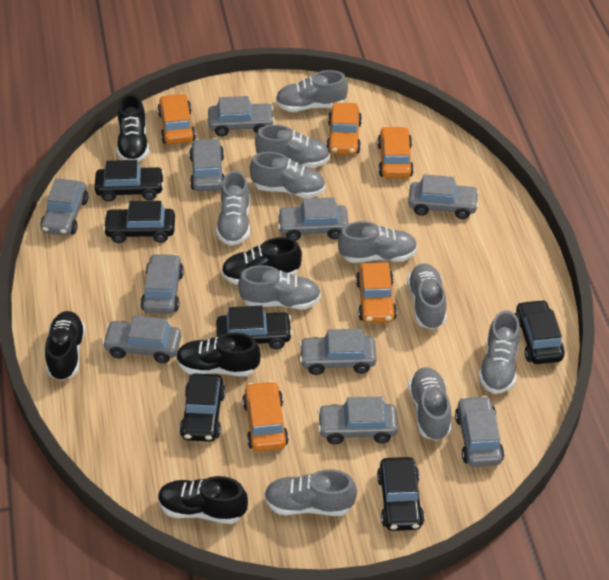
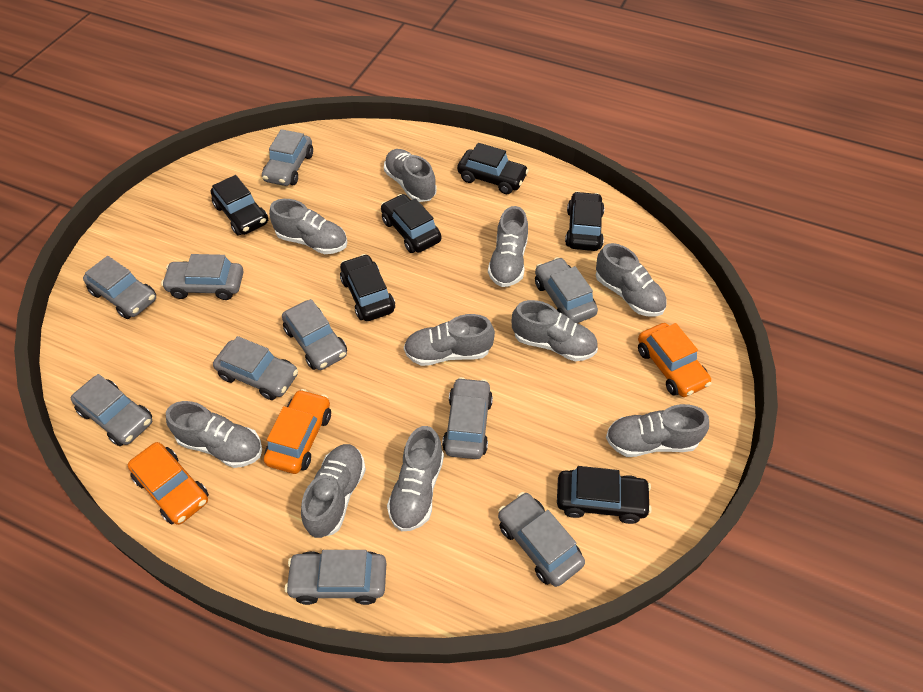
black shoe: 5 -> 0
orange car: 5 -> 3

